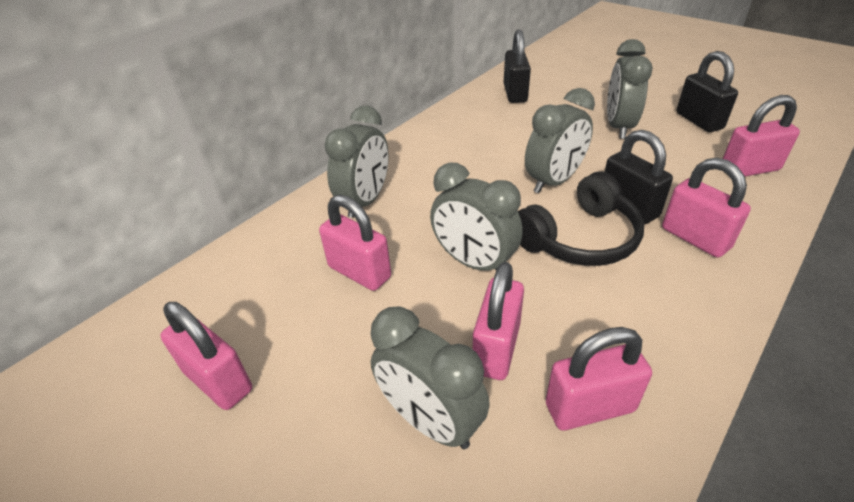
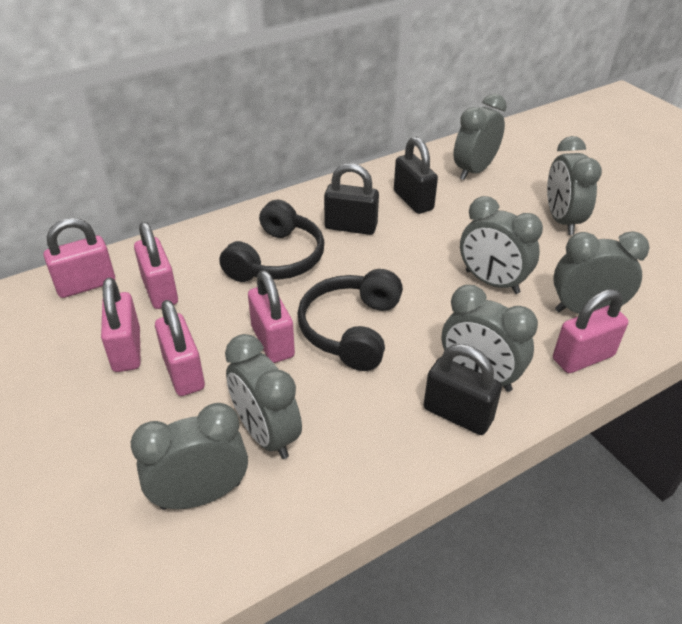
black headphones: 1 -> 2
grey clock: 5 -> 7

